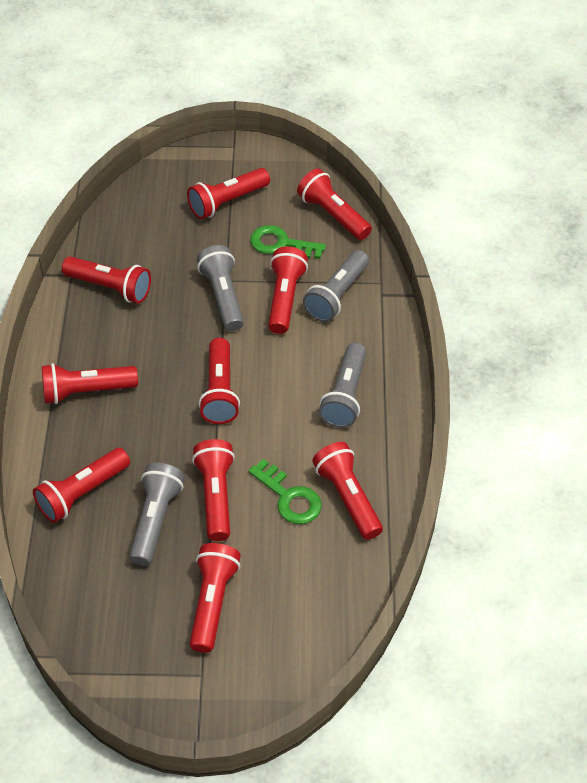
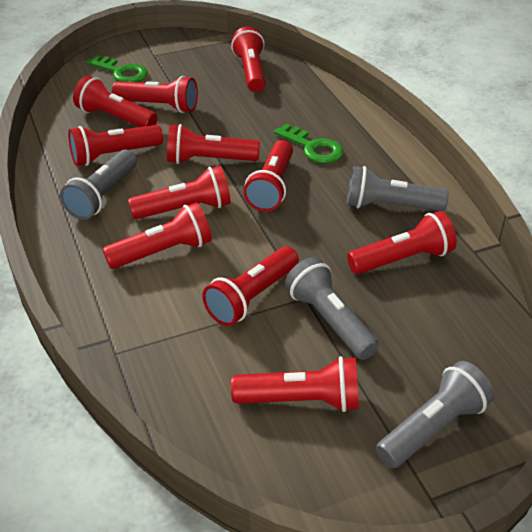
red flashlight: 10 -> 11

